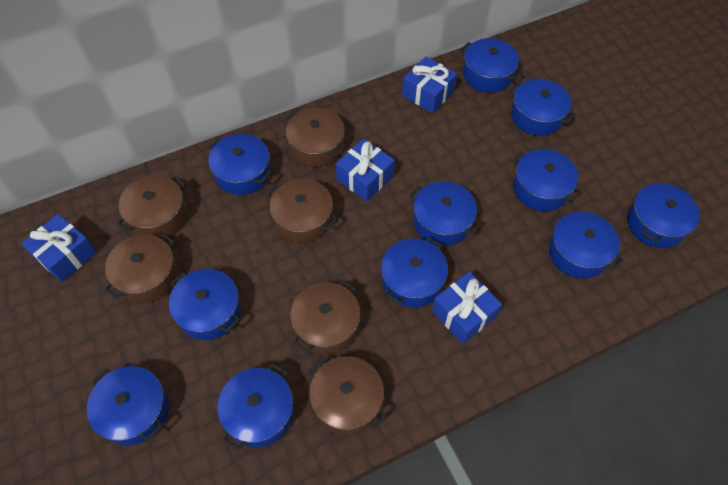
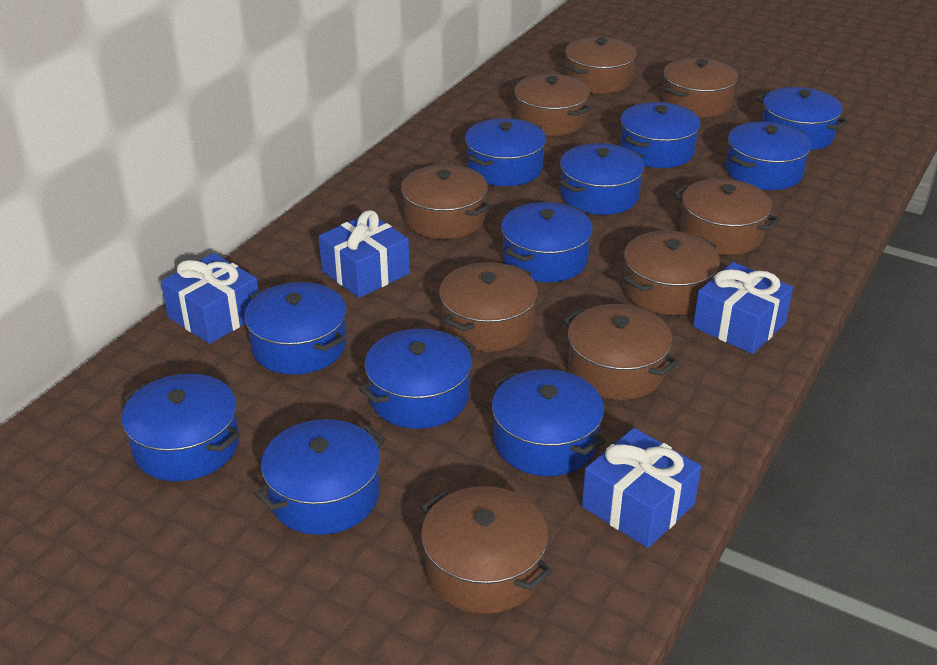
brown pot: 6 -> 9

